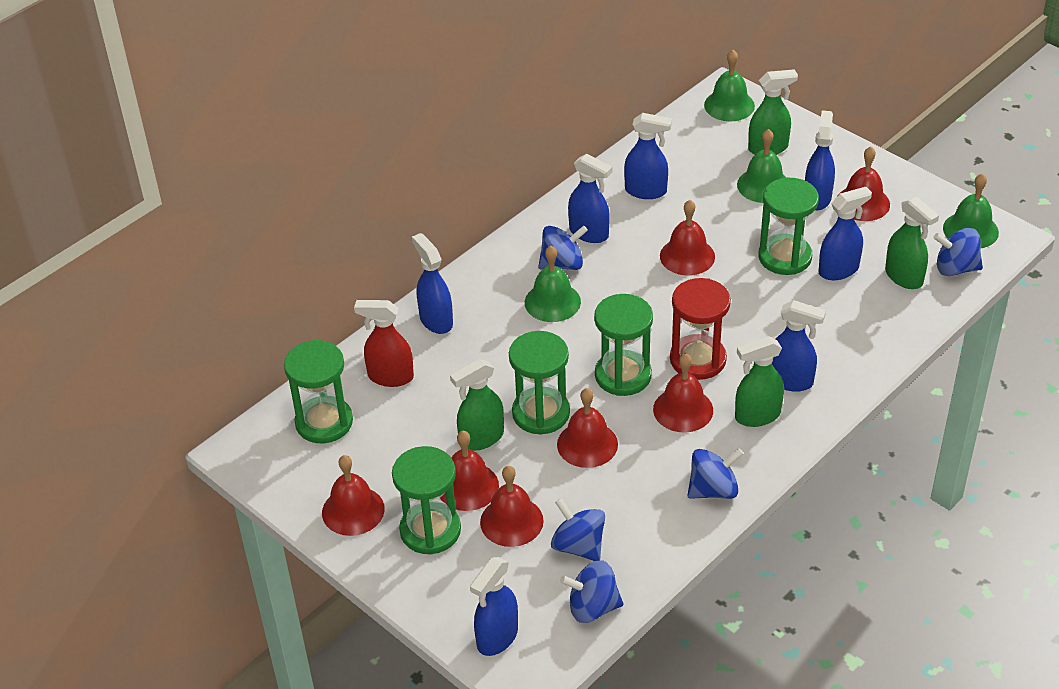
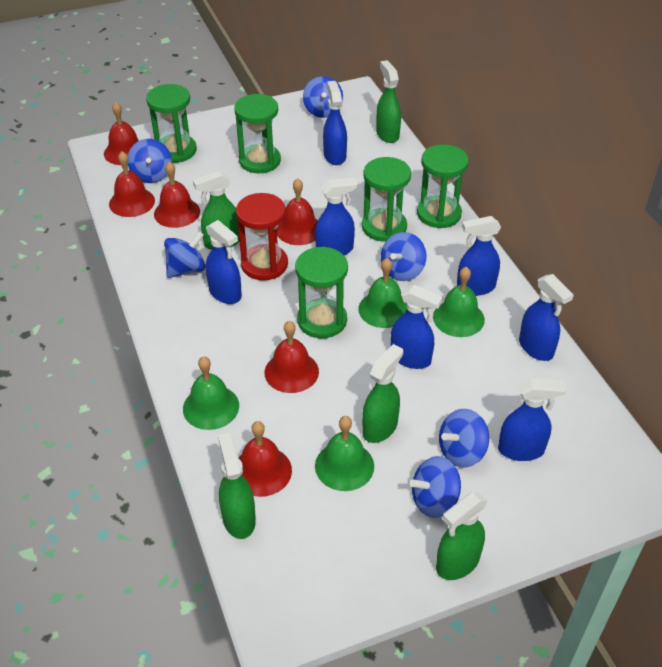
blue spinning top: 5 -> 6
green spray bottle: 4 -> 5
red bell: 7 -> 6
red spray bottle: 1 -> 0

